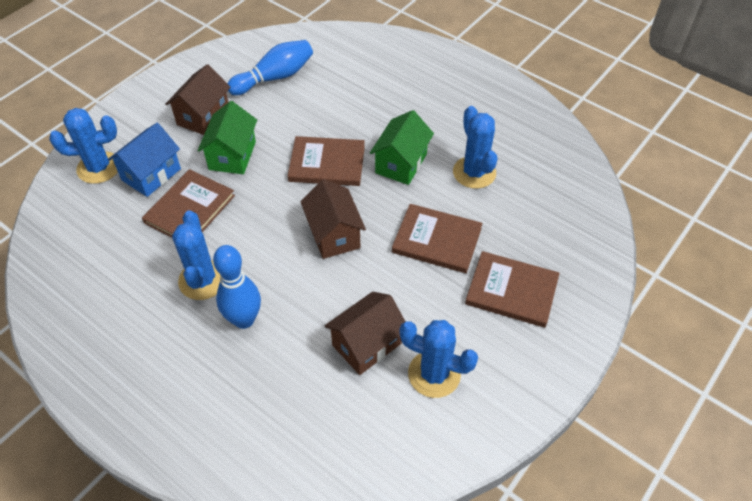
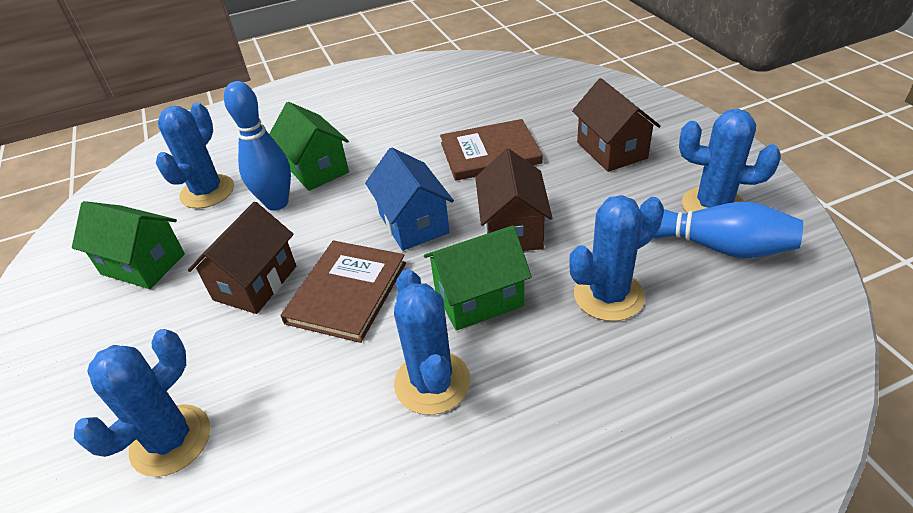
blue cactus: 4 -> 5
brown book: 4 -> 2
green house: 2 -> 3

